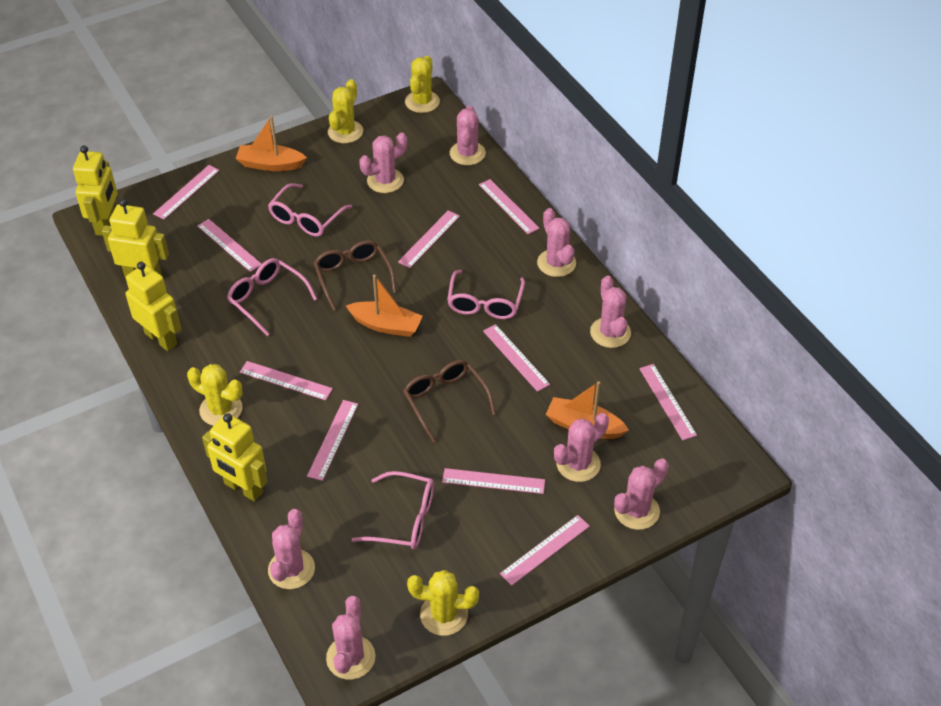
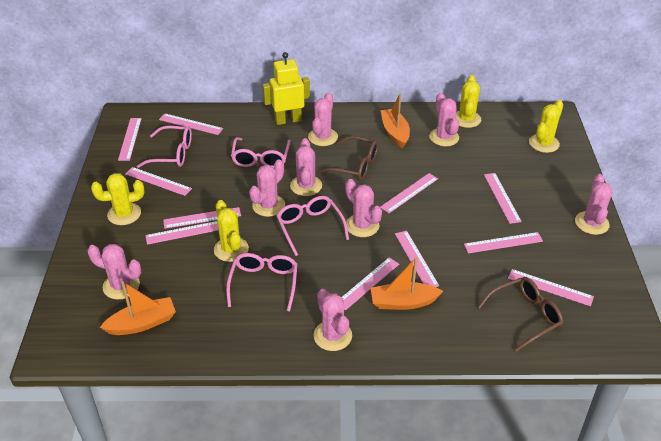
pink ruler: 10 -> 11
yellow robot: 4 -> 1

